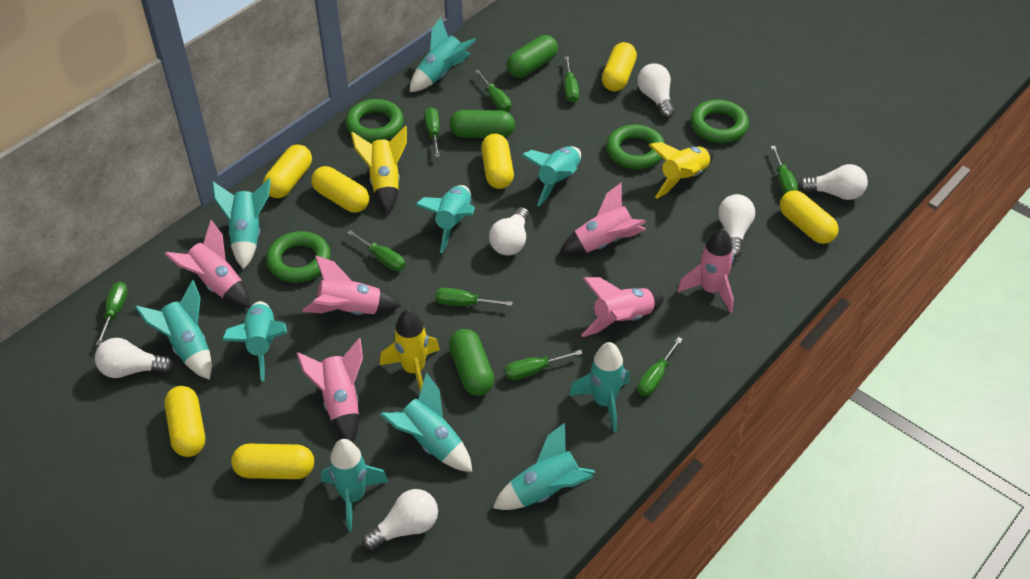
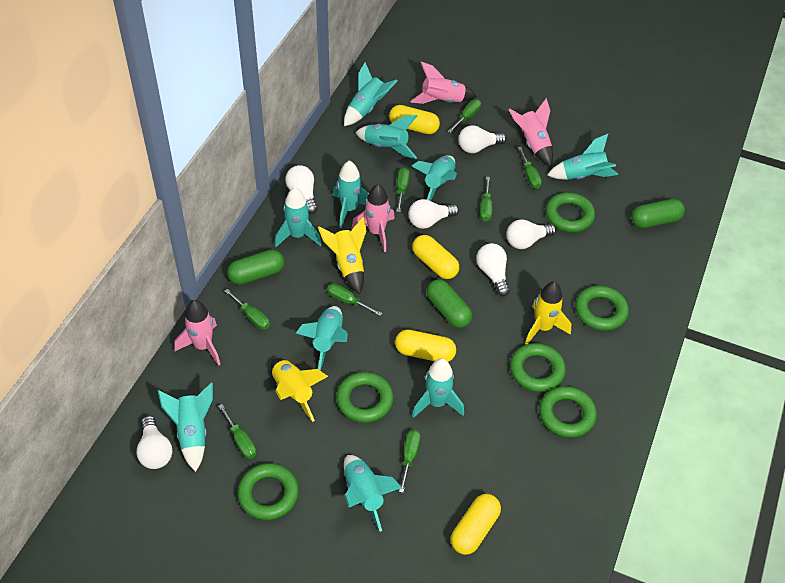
green ring: 4 -> 6
green screwdriver: 9 -> 8
pink rocket: 6 -> 4
yellow capsule: 7 -> 4

